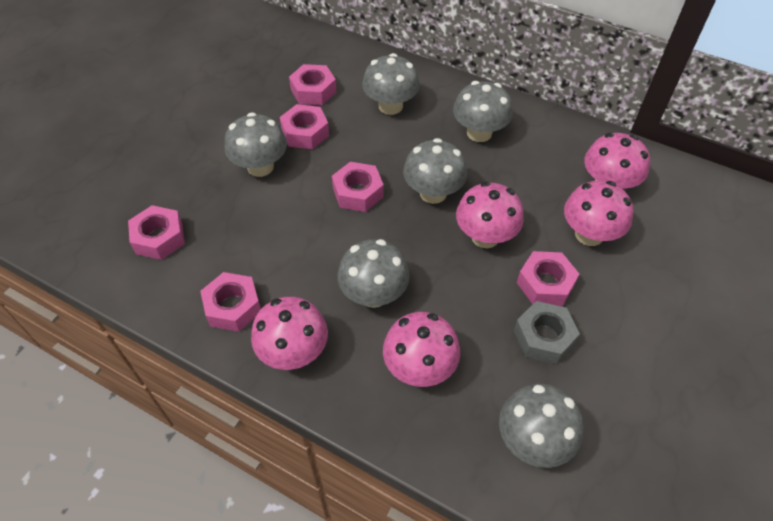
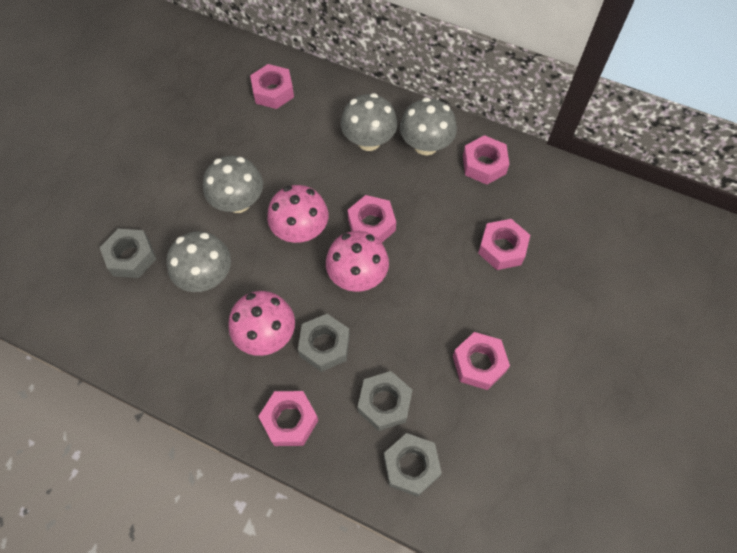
grey mushroom: 6 -> 4
grey nut: 1 -> 4
pink mushroom: 5 -> 3

